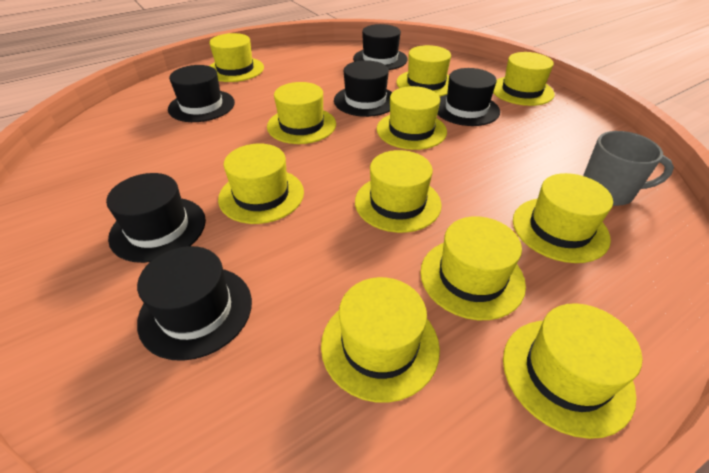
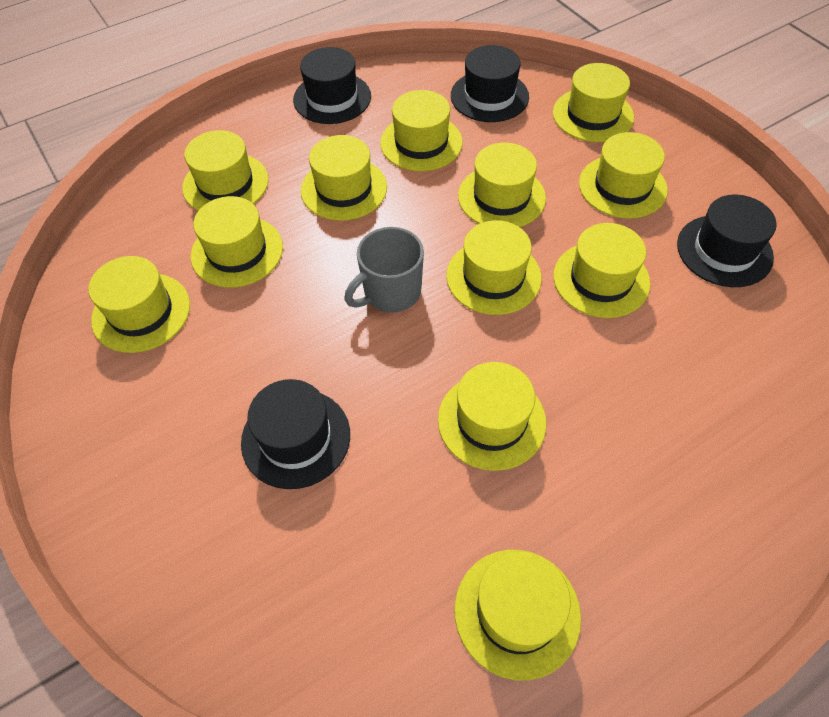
black hat: 6 -> 4
yellow hat: 11 -> 12

